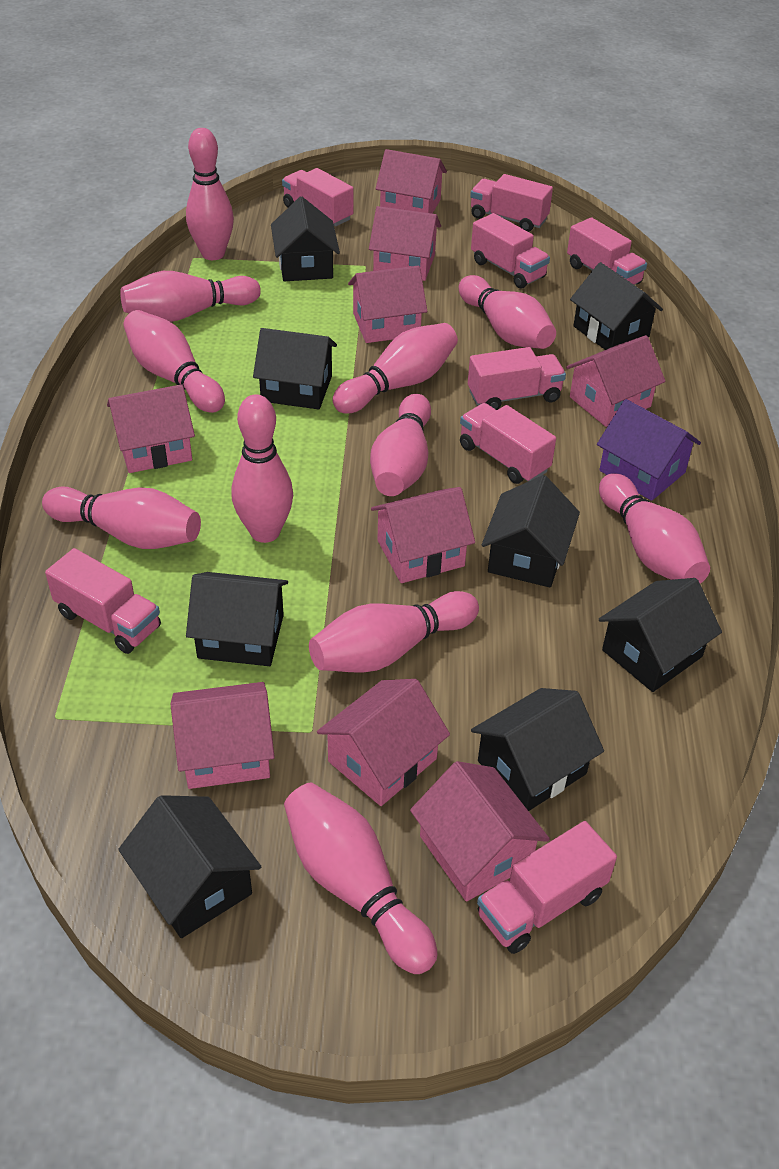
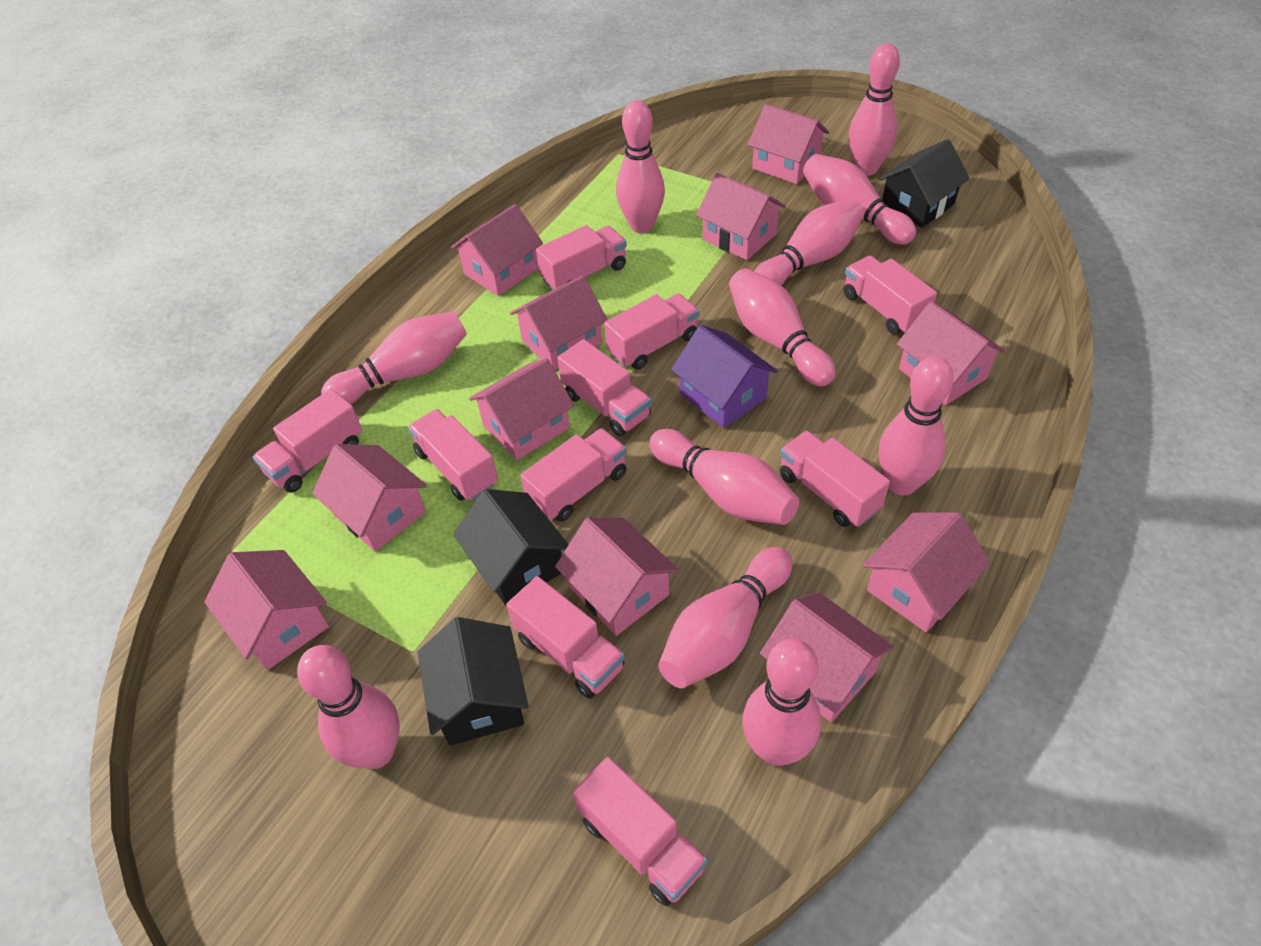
black house: 8 -> 3
pink house: 9 -> 11
pink truck: 8 -> 10

